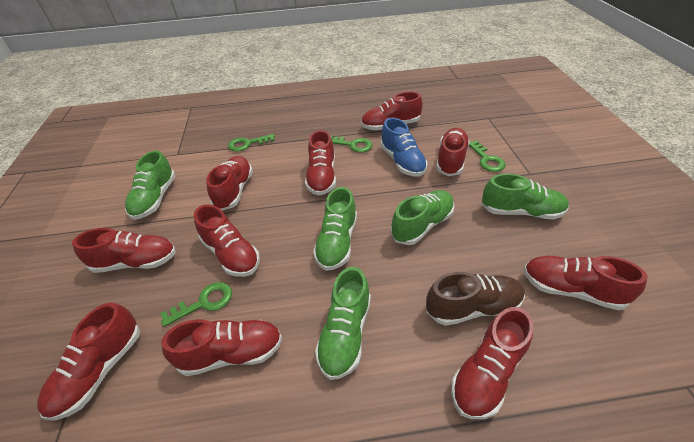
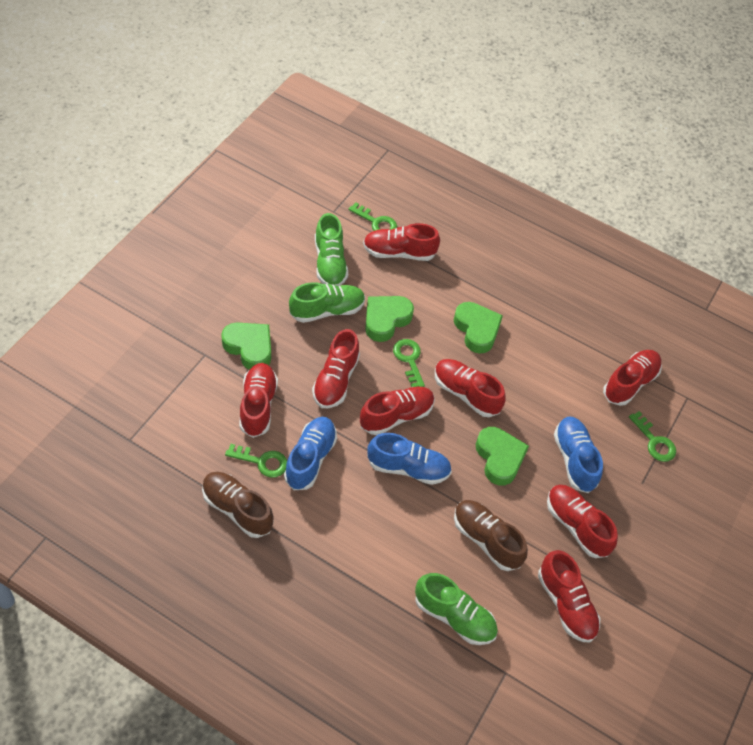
blue shoe: 1 -> 3
brown shoe: 1 -> 2
green heart: 0 -> 4
green shoe: 5 -> 3
red shoe: 10 -> 8

